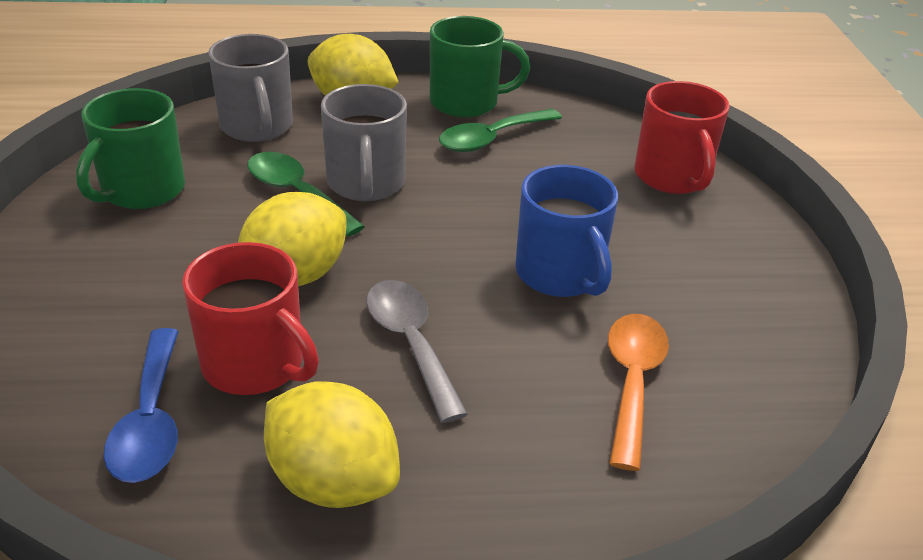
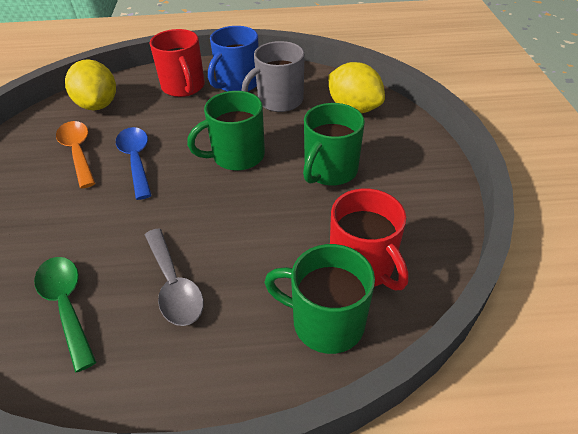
green mug: 2 -> 3
green spoon: 2 -> 1
grey mug: 2 -> 1
yellow lemon: 3 -> 2

